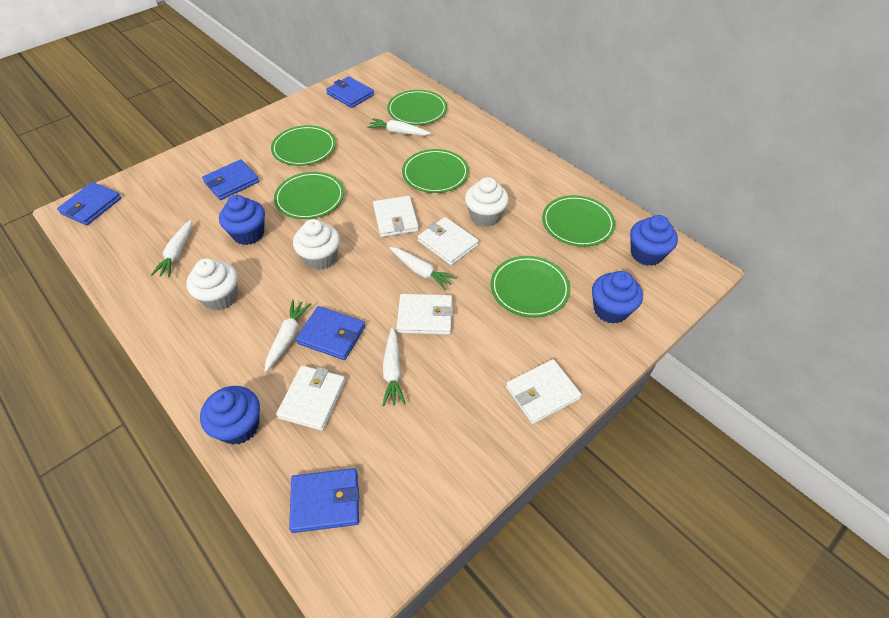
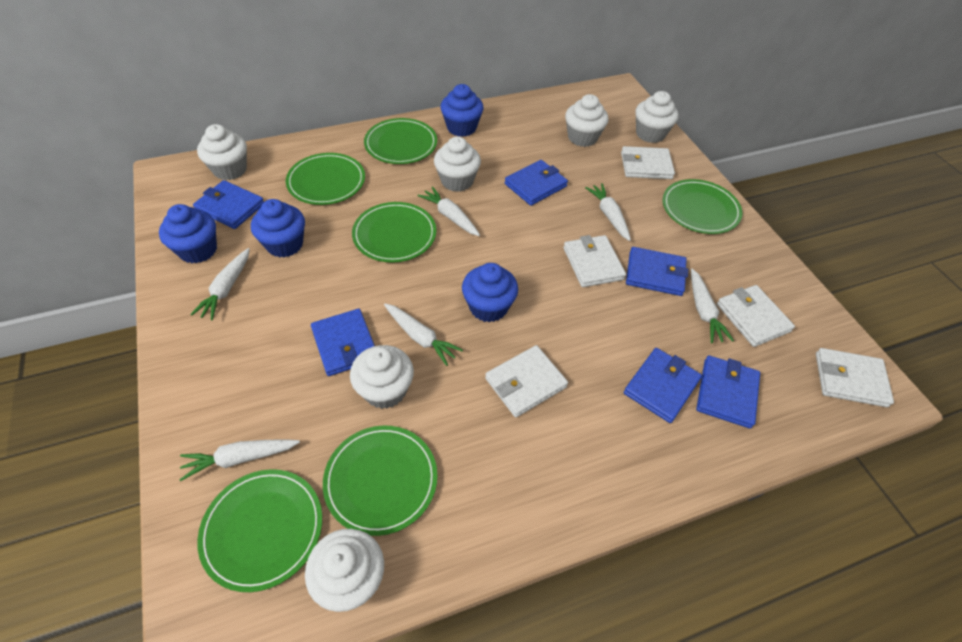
blue wallet: 5 -> 6
white carrot: 5 -> 6
white cupcake: 3 -> 6

